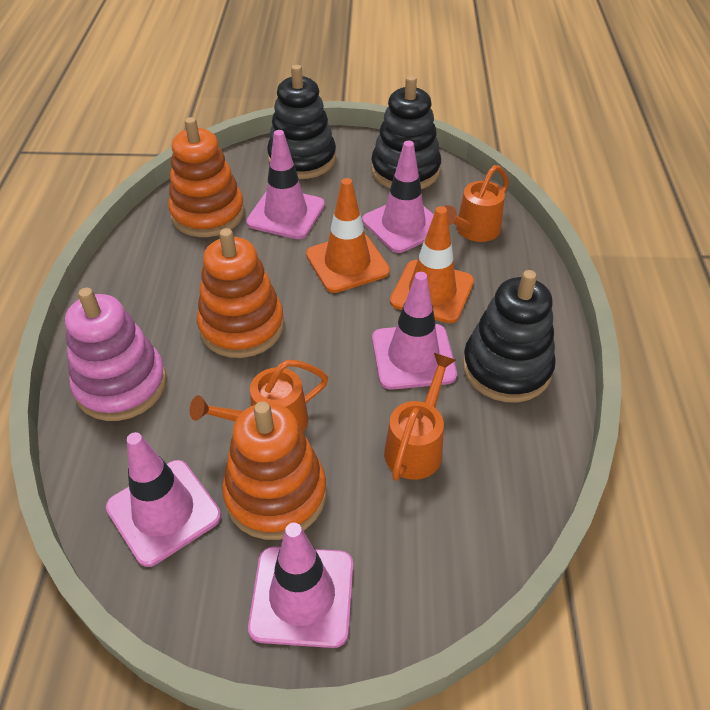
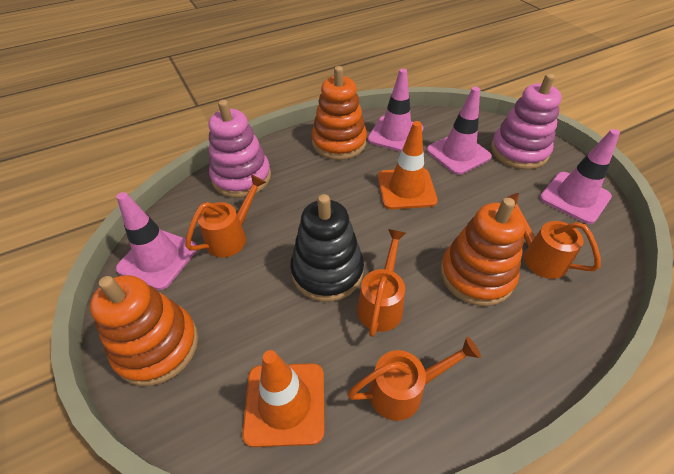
black stacking toy: 3 -> 1
orange watering can: 3 -> 4
pink stacking toy: 1 -> 2
pink traffic cone: 5 -> 4

